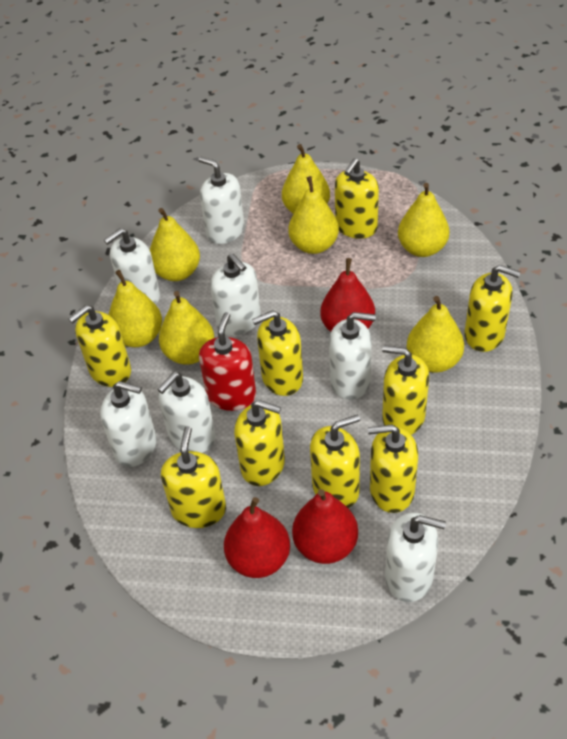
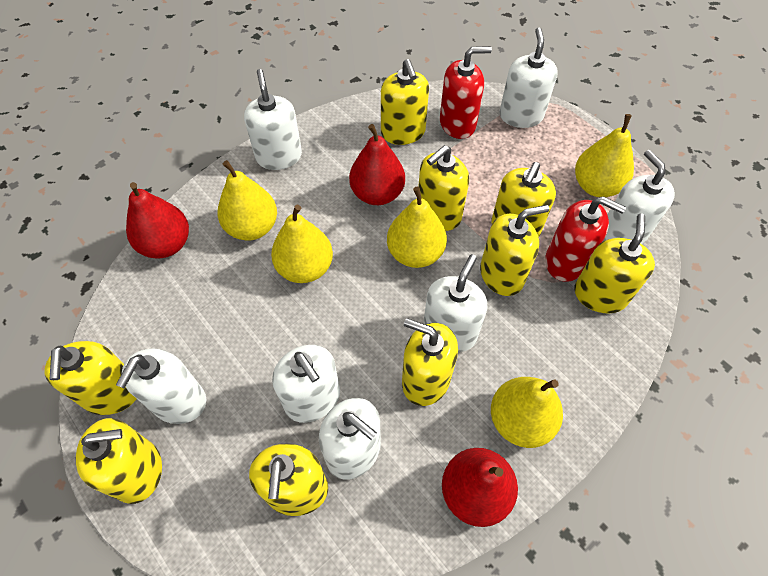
red soap dispenser: 1 -> 2
yellow pear: 7 -> 5

